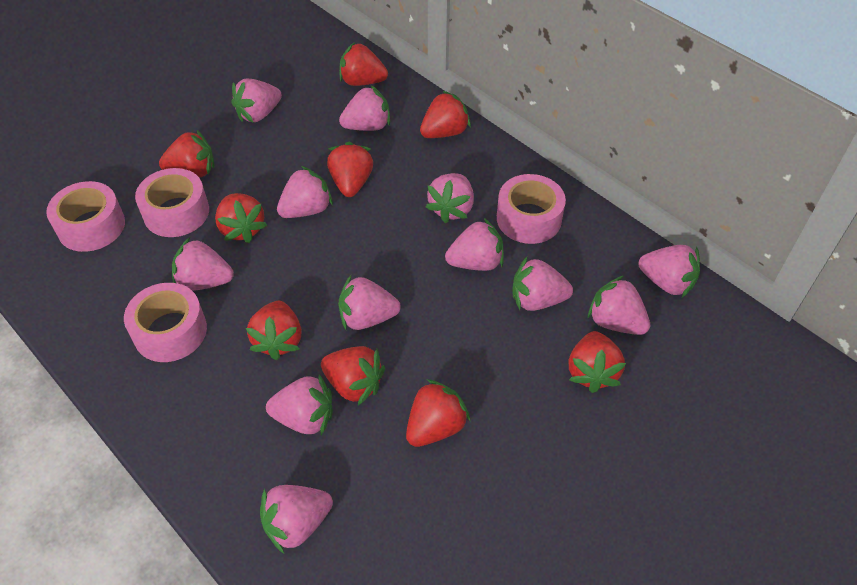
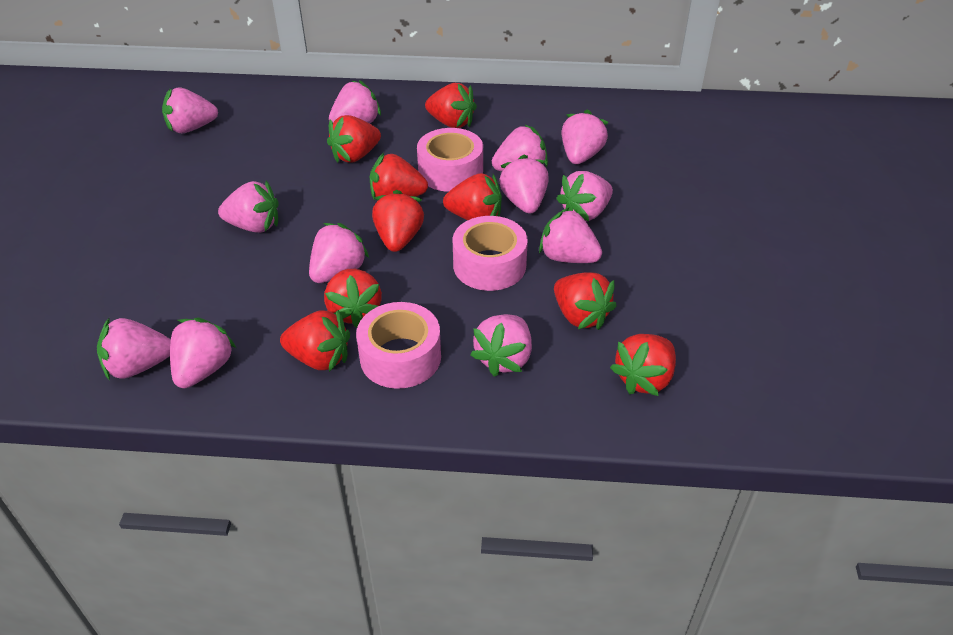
pink tape: 4 -> 3

